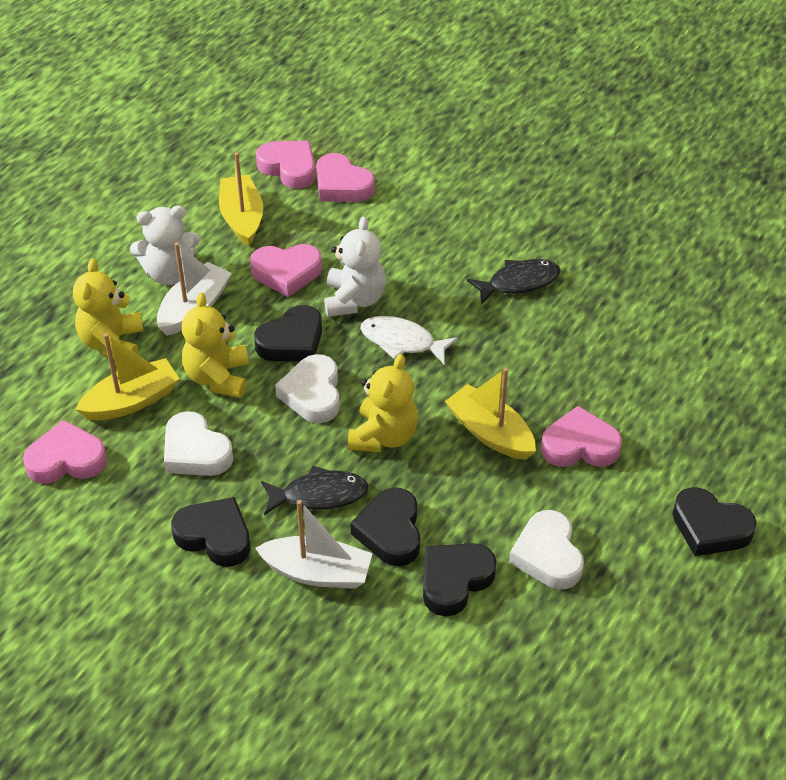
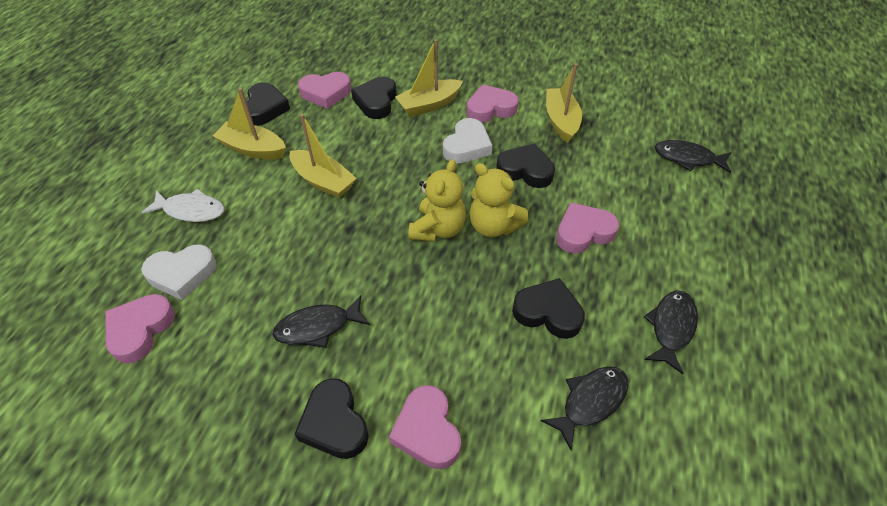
black fish: 2 -> 4
white boat: 2 -> 0
white heart: 3 -> 2
white teddy bear: 2 -> 0
yellow boat: 3 -> 4
yellow teddy bear: 3 -> 2

